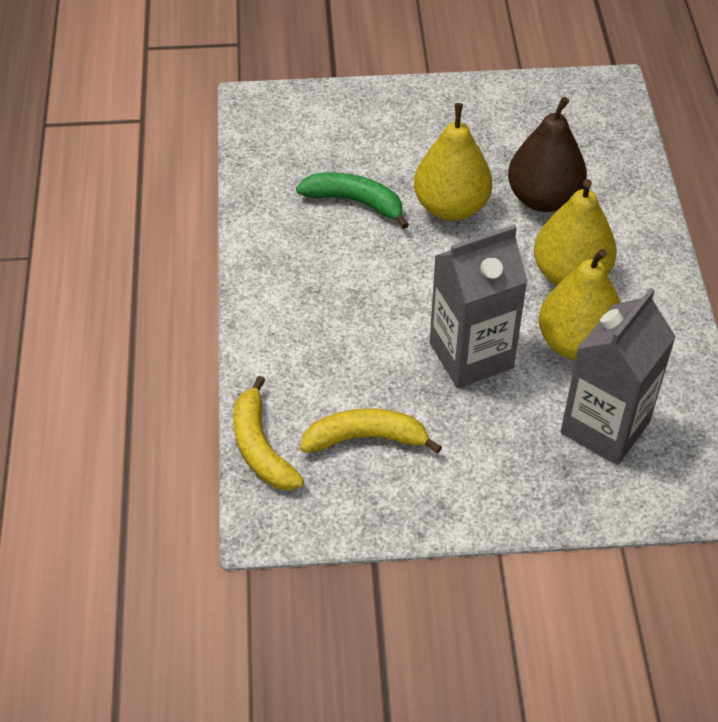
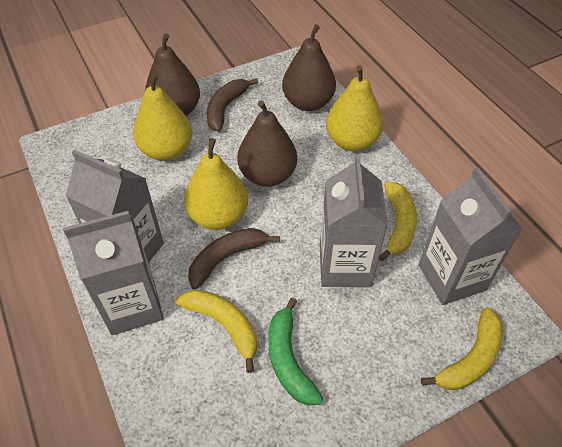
brown banana: 0 -> 2
brown pear: 1 -> 3
grey carton: 2 -> 4
yellow banana: 2 -> 3

